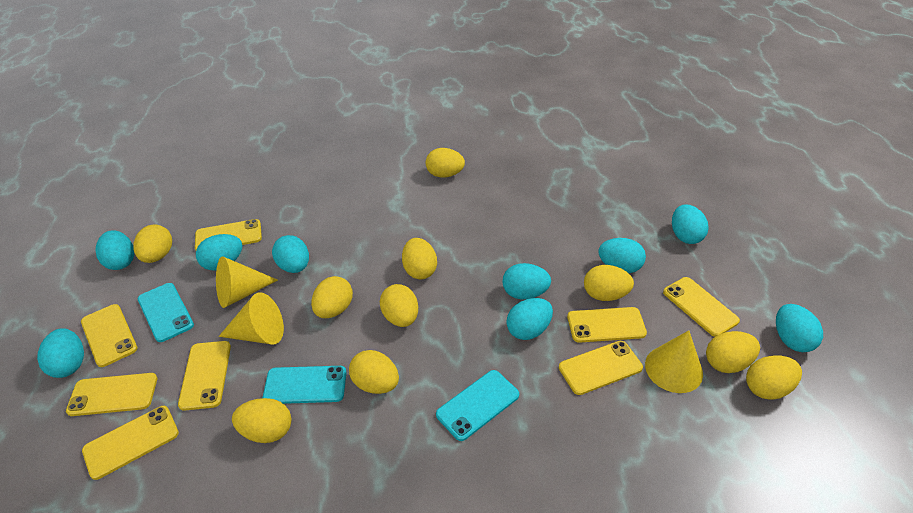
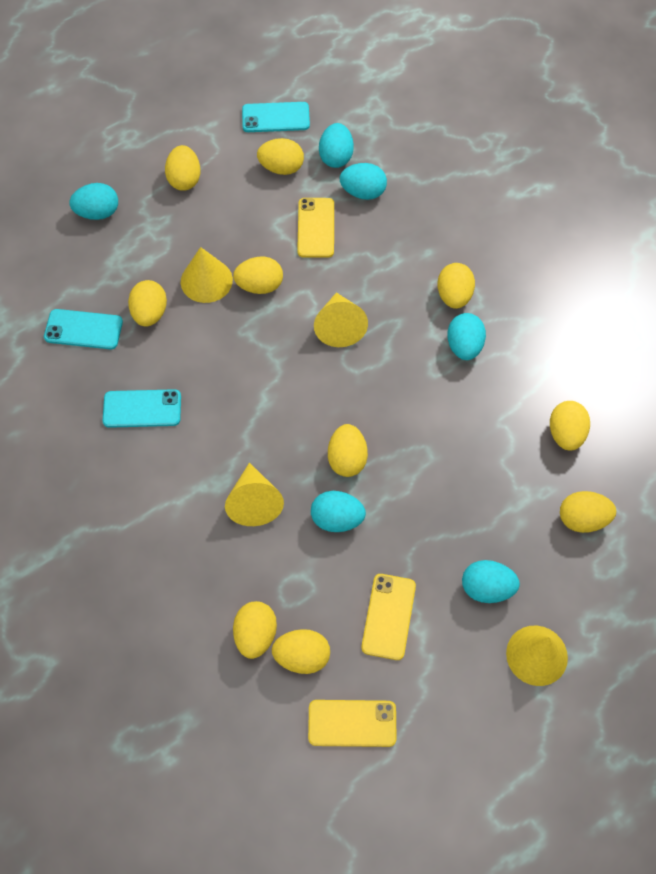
turquoise egg: 9 -> 6
yellow cone: 3 -> 4
yellow phone: 8 -> 3

